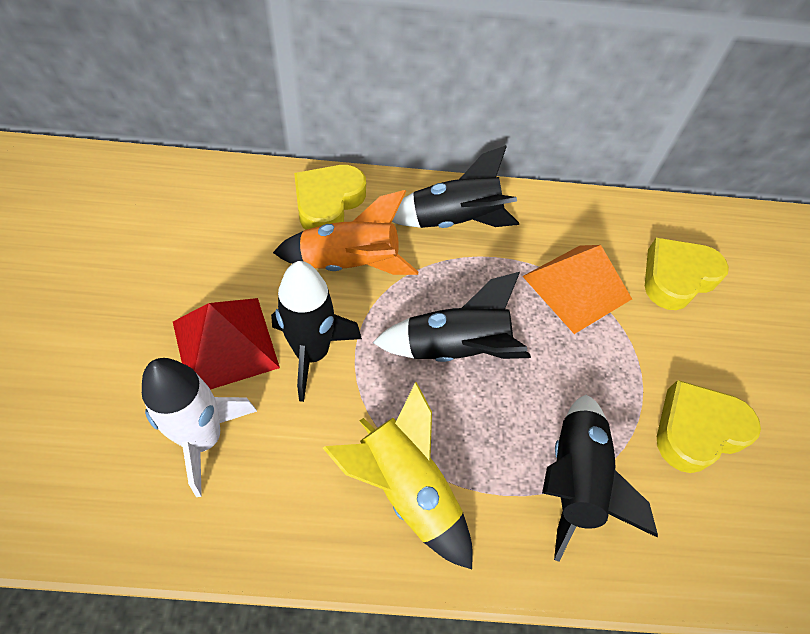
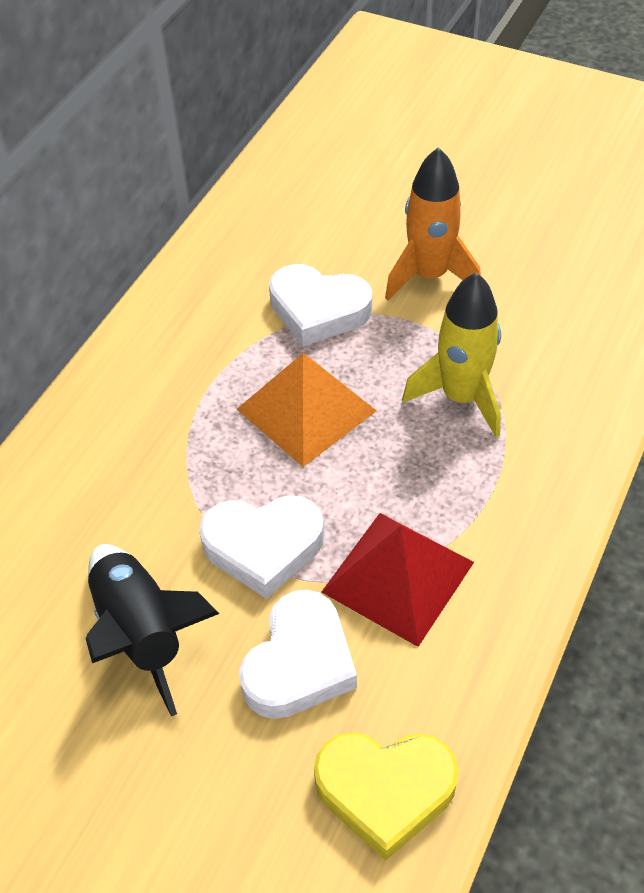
black rocket: 4 -> 1
white heart: 0 -> 3
white rocket: 1 -> 0
yellow heart: 3 -> 1

